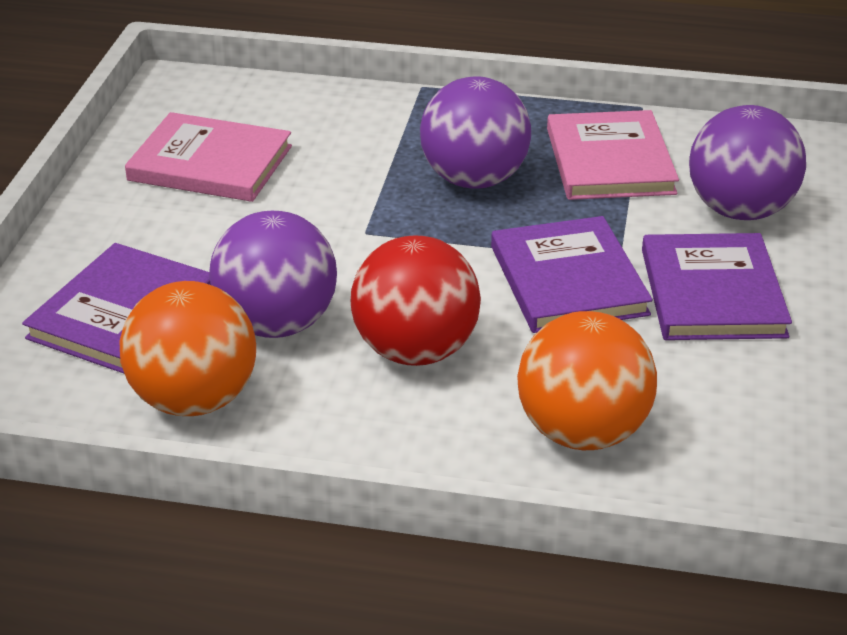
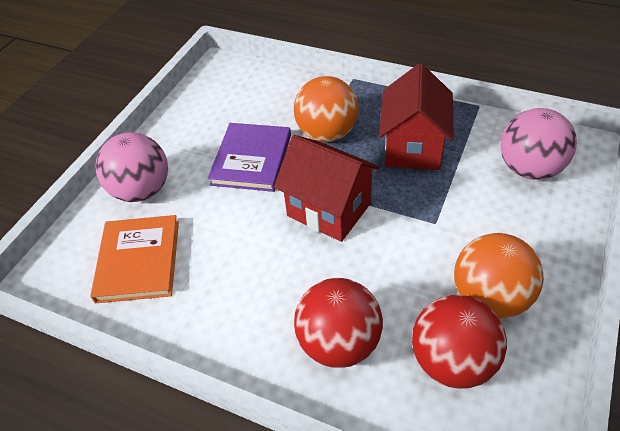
orange book: 0 -> 1
pink ball: 0 -> 2
pink book: 2 -> 0
purple ball: 3 -> 0
purple book: 3 -> 1
red ball: 1 -> 2
red house: 0 -> 2

